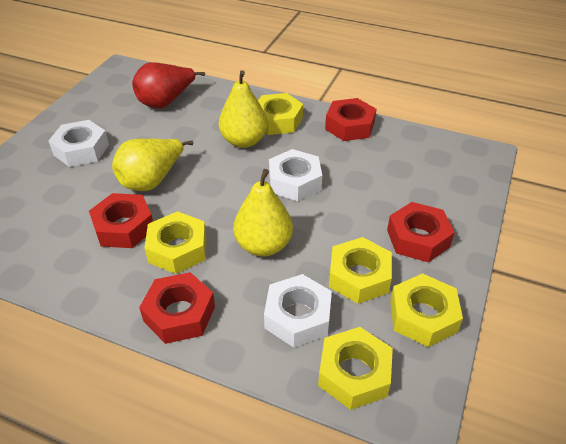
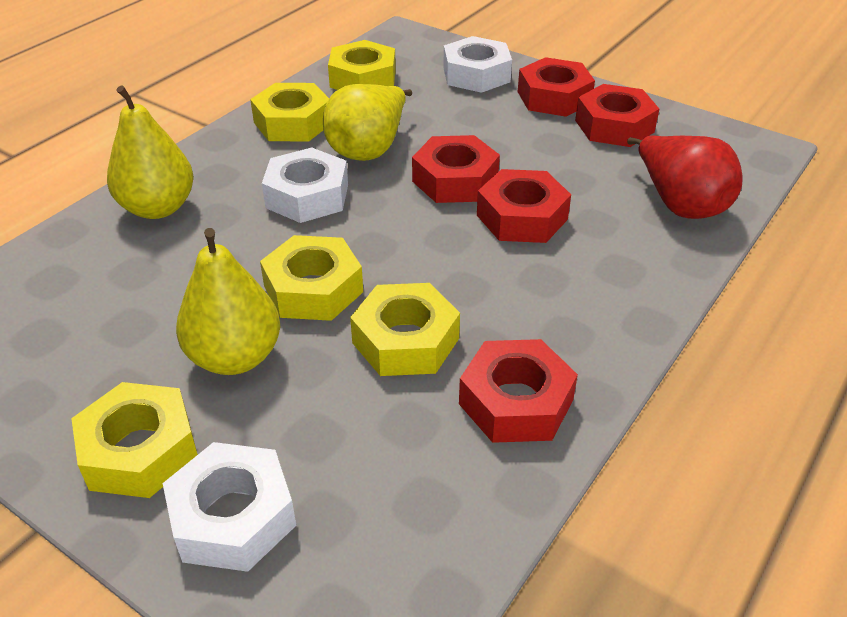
red nut: 4 -> 5

